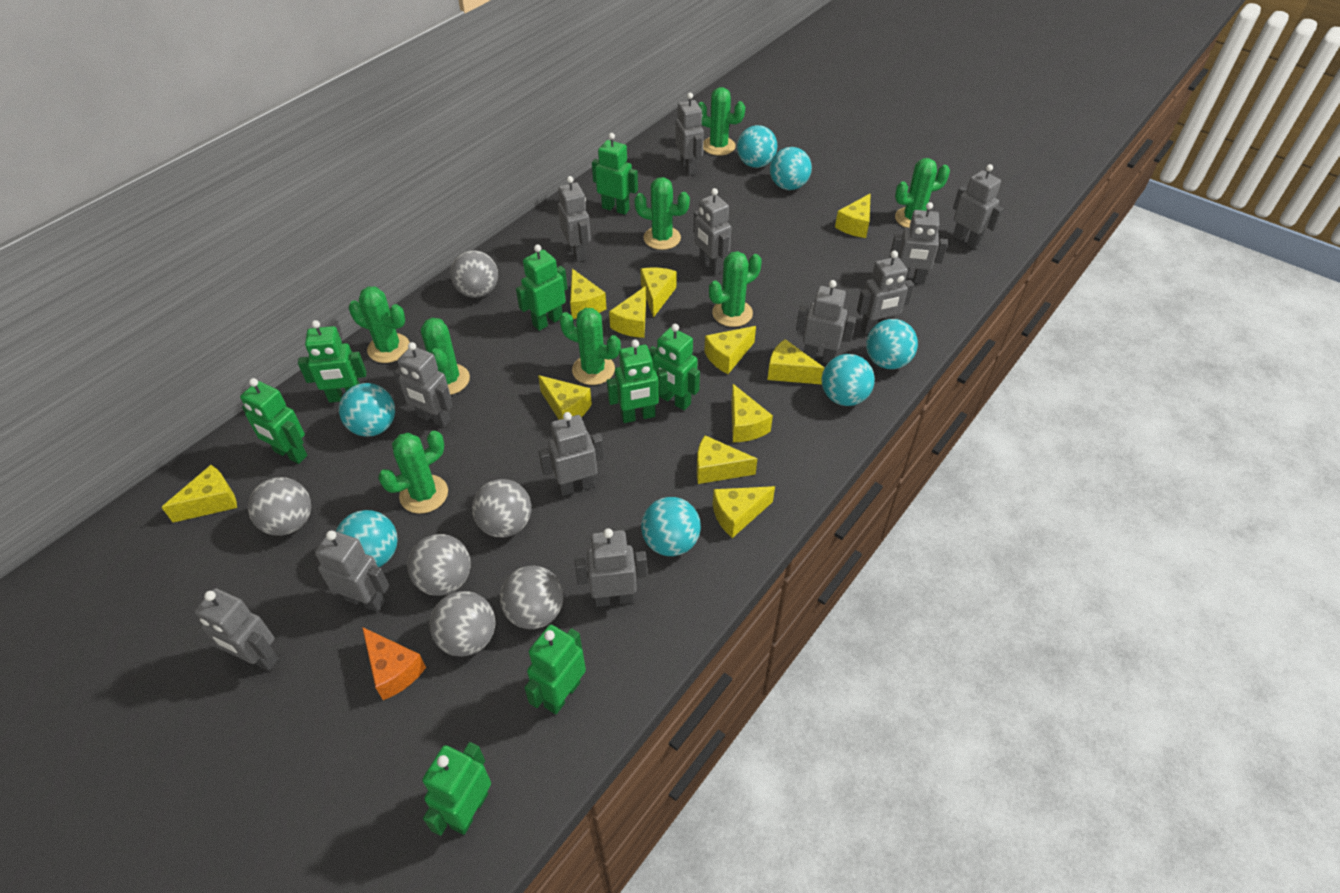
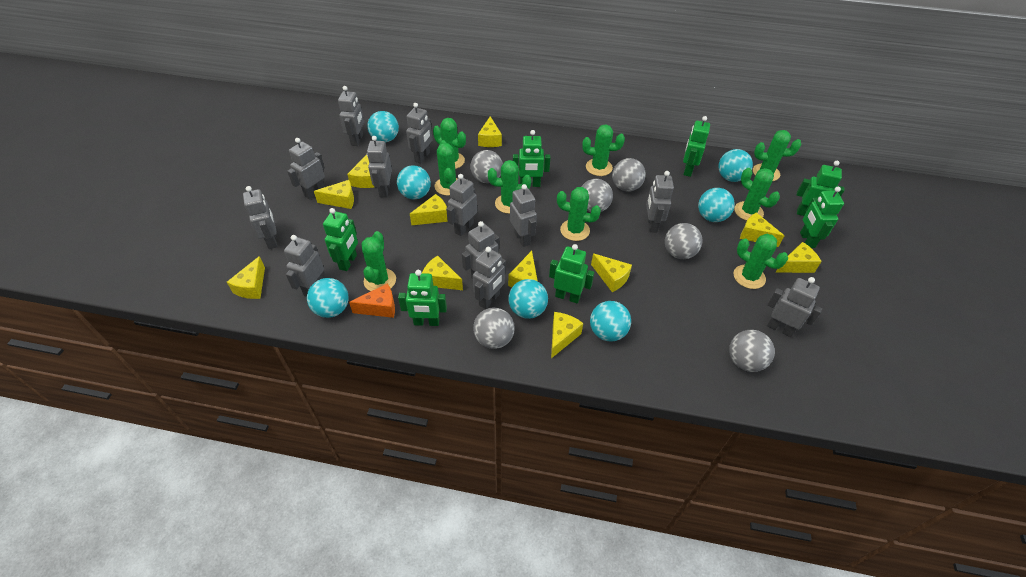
green cactus: 8 -> 9
green robot: 8 -> 7

